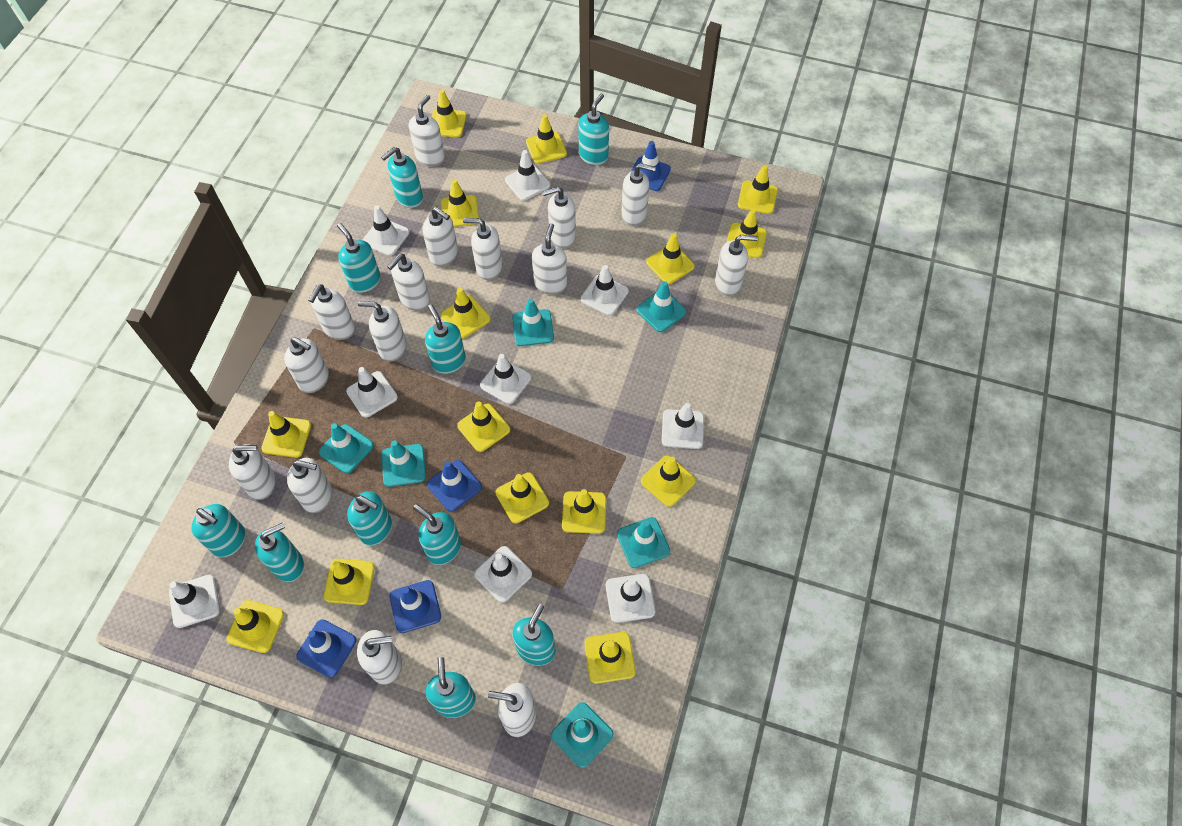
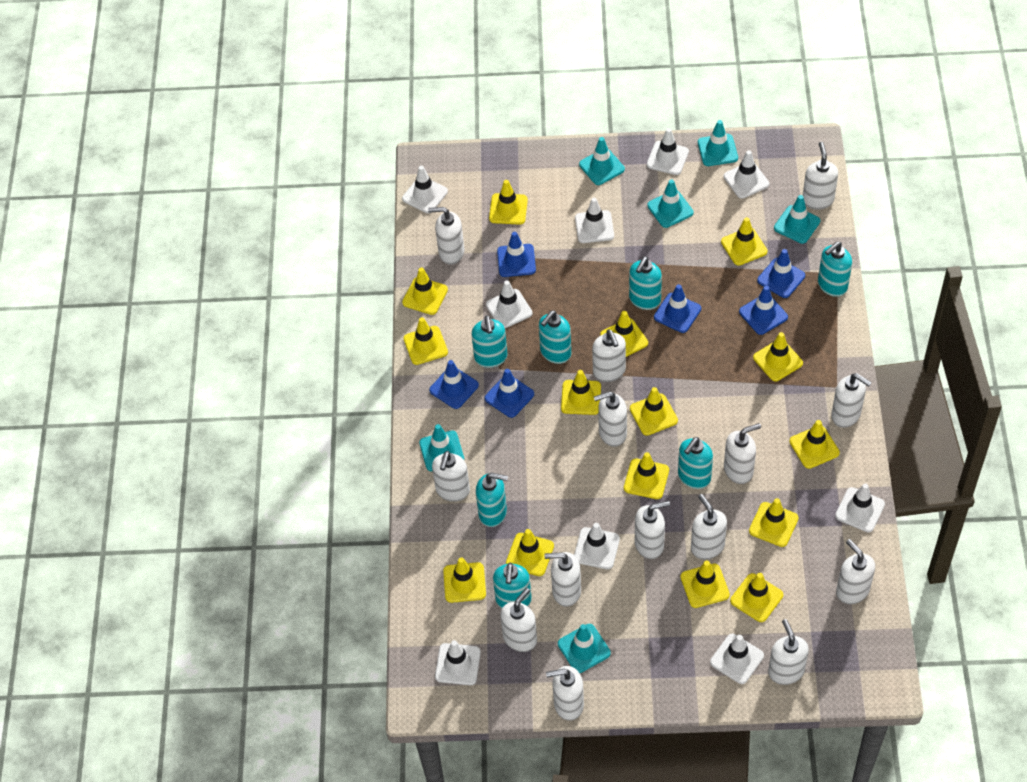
blue traffic cone: 4 -> 6
turquoise soap dispenser: 10 -> 7
white soap dispenser: 15 -> 14

